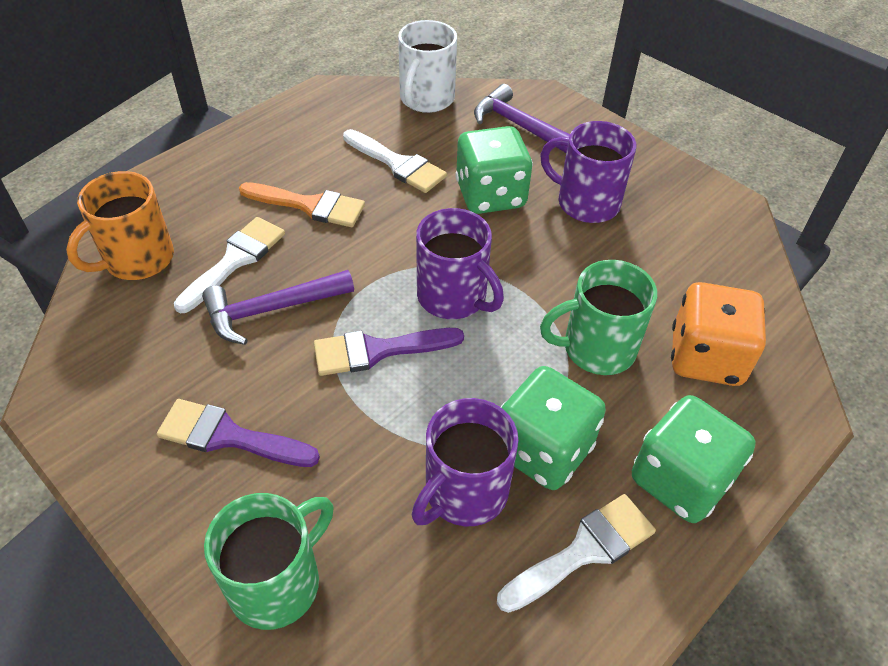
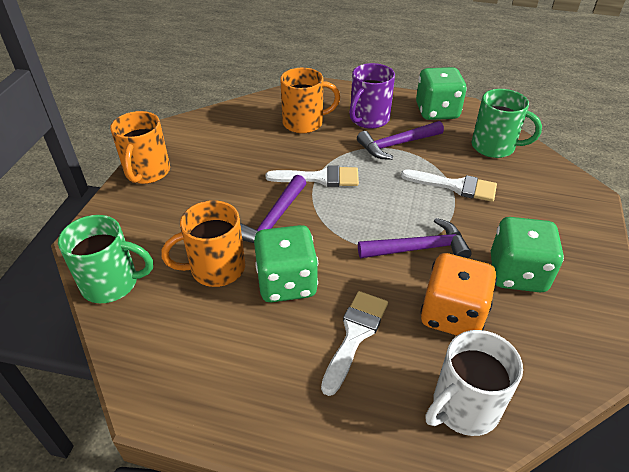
orange brush: 1 -> 0
orange mug: 1 -> 3
purple brush: 2 -> 0
purple hammer: 2 -> 3
purple mug: 3 -> 1

